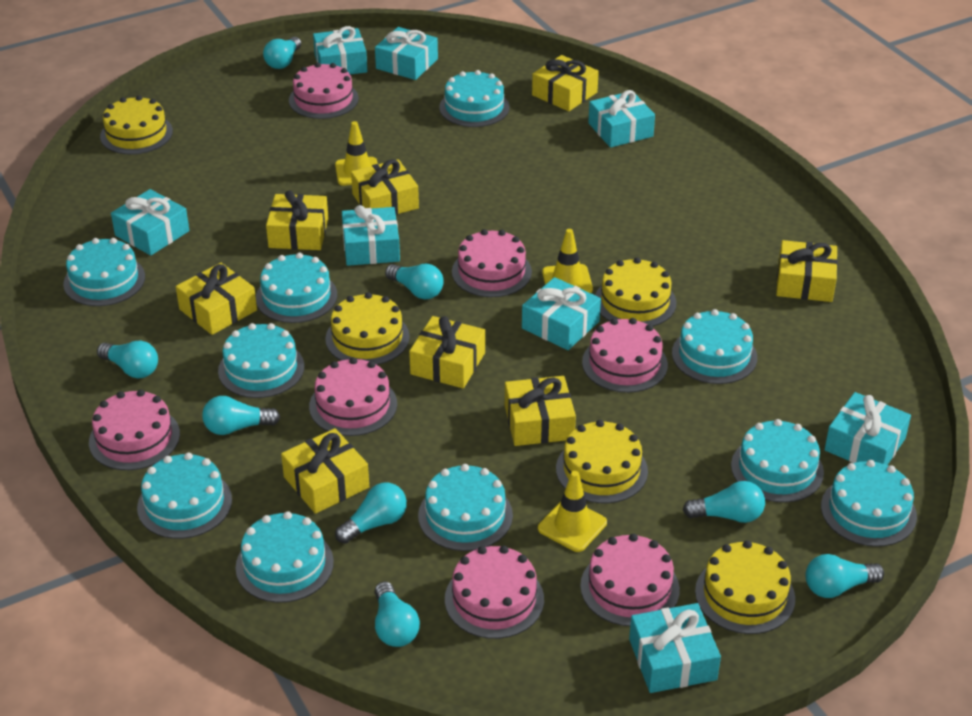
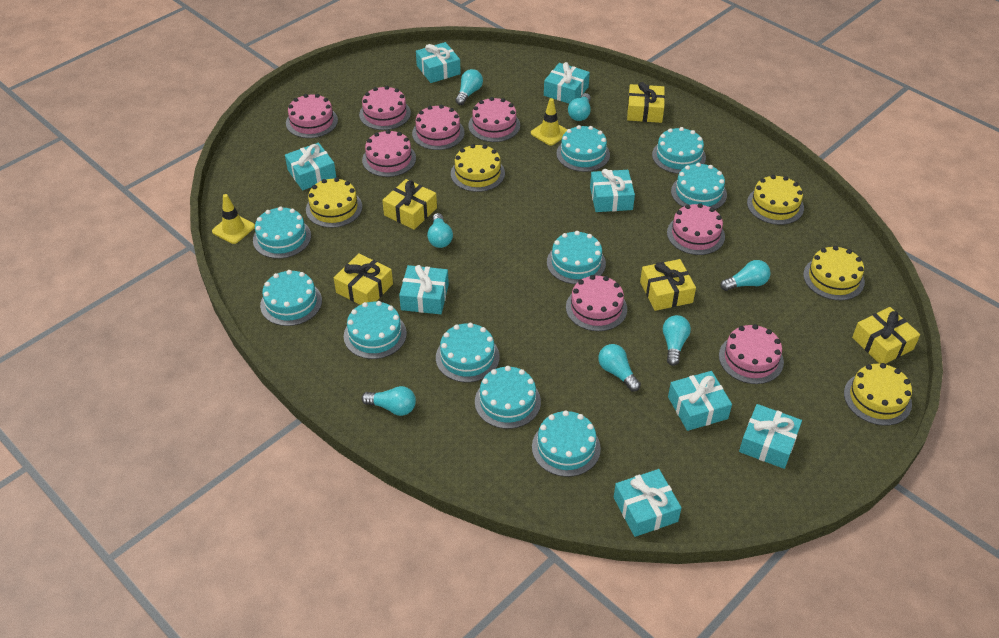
pink cake: 7 -> 8
turquoise light bulb: 8 -> 7
yellow gift: 8 -> 5
yellow traffic cone: 3 -> 2

